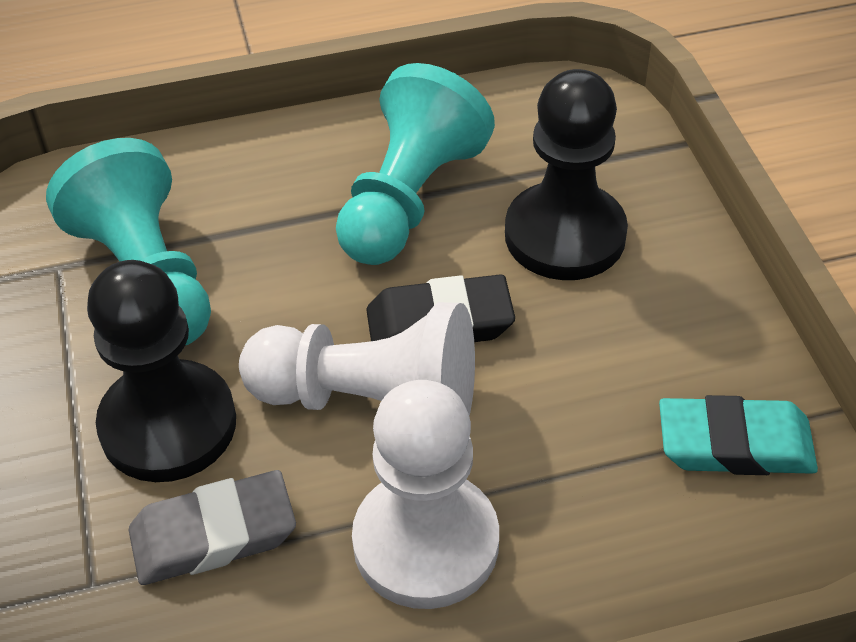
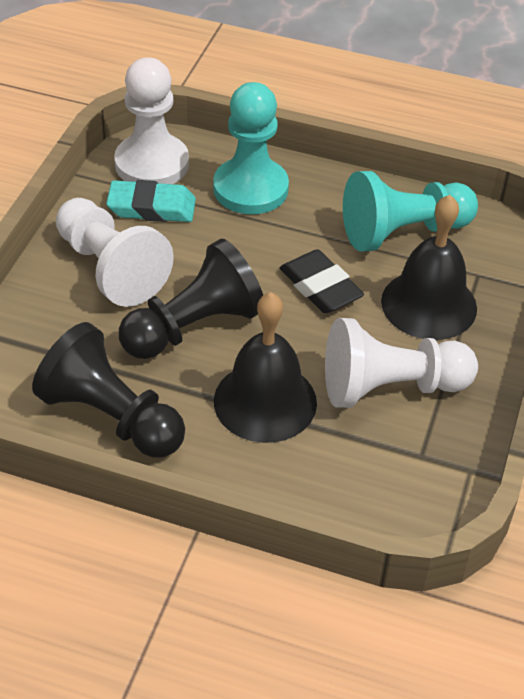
black bell: 0 -> 2
grey eraser: 1 -> 0
white pawn: 2 -> 3

